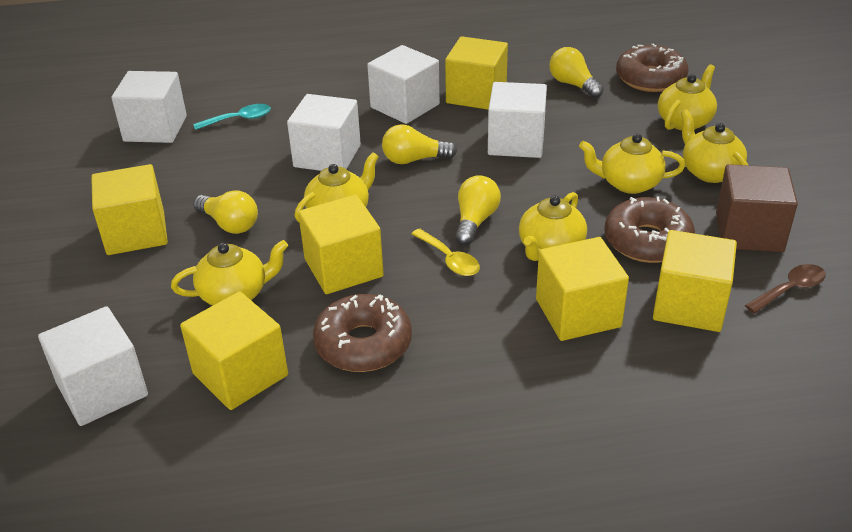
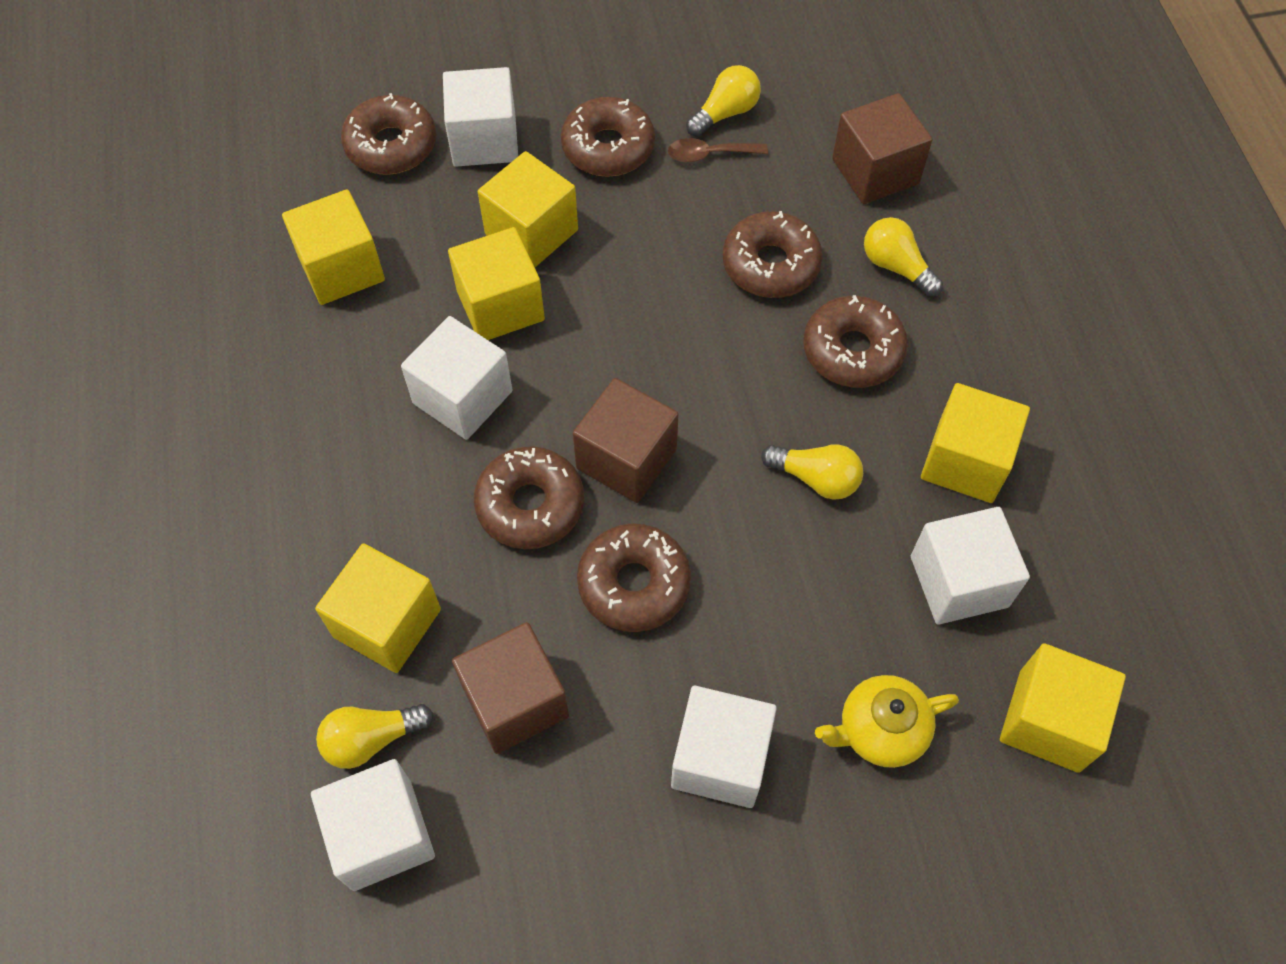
brown cube: 1 -> 3
brown donut: 3 -> 6
turquoise spoon: 1 -> 0
yellow spoon: 1 -> 0
yellow teapot: 6 -> 1

